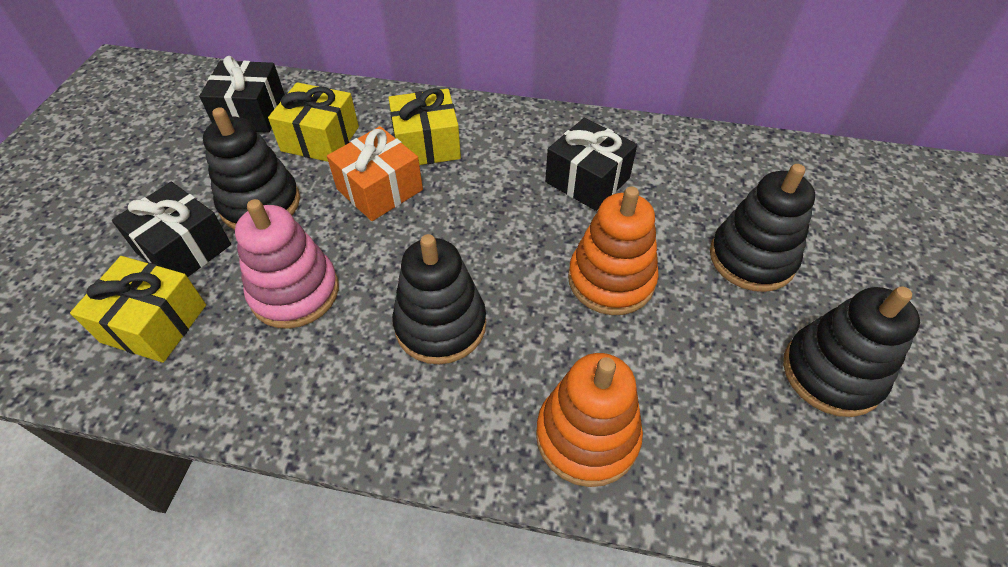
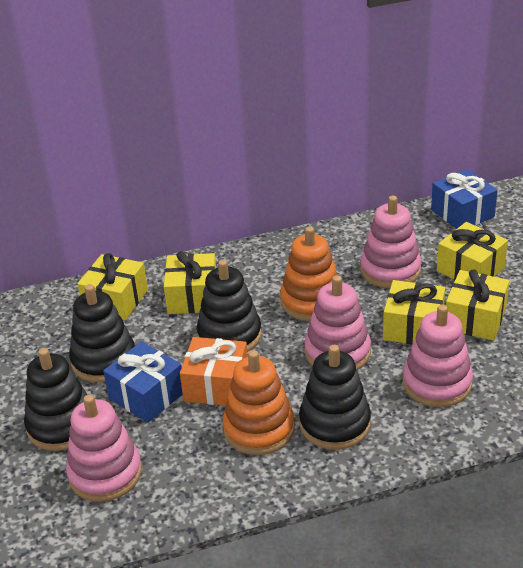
black gift: 3 -> 0
blue gift: 0 -> 2
pink stacking toy: 1 -> 4
yellow gift: 3 -> 5

